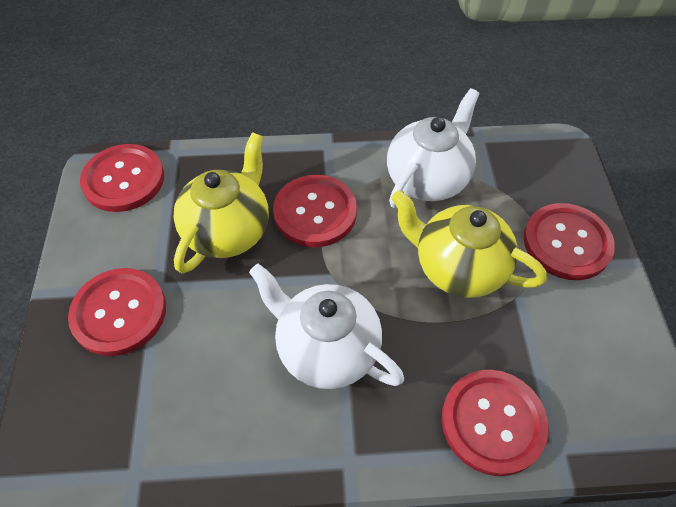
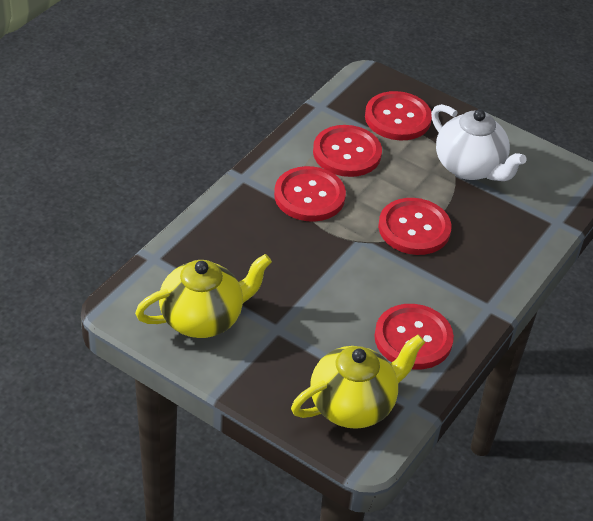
white teapot: 2 -> 1

